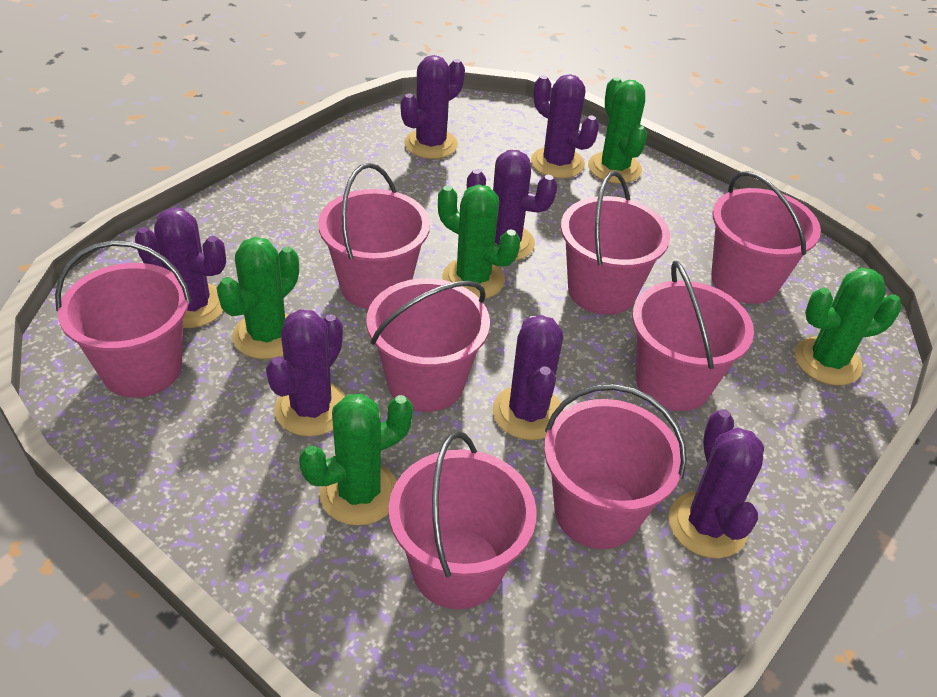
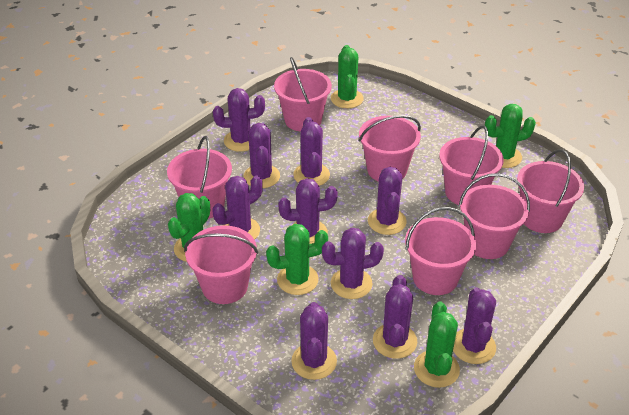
purple cactus: 7 -> 10

